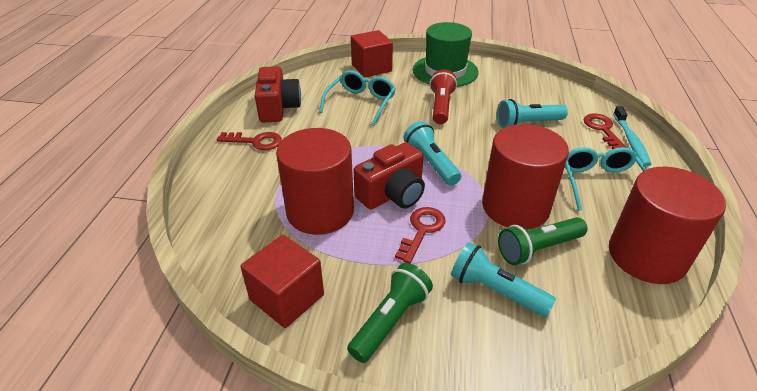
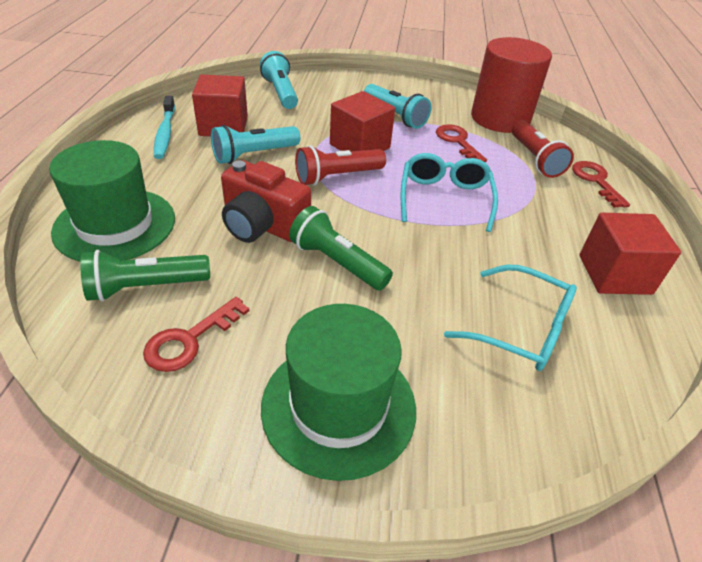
green hat: 1 -> 2
red camera: 2 -> 1
red cube: 2 -> 3
red cylinder: 3 -> 1
red flashlight: 1 -> 2

